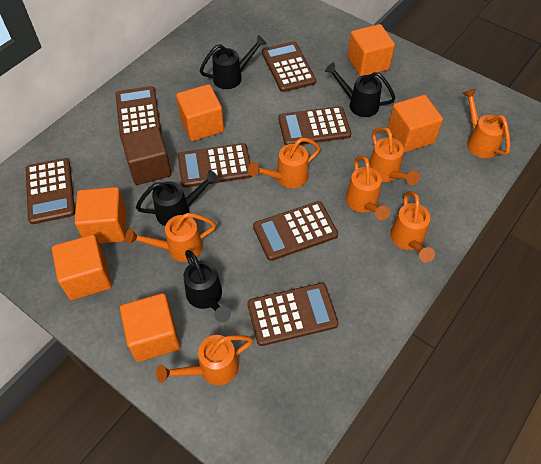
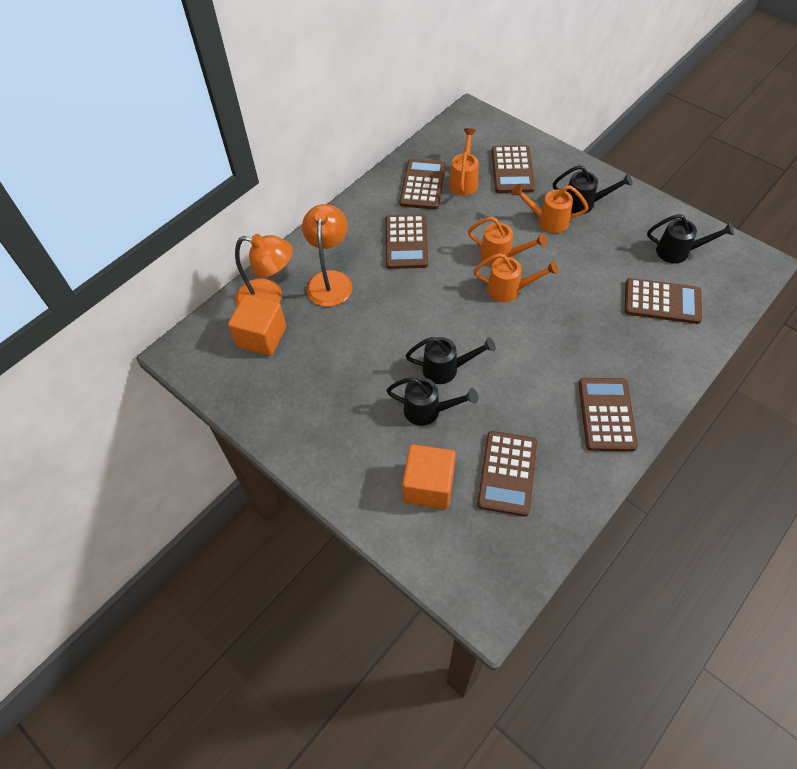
brown calculator: 7 -> 6
brown cube: 1 -> 0
orange cube: 6 -> 2
orange lamp: 0 -> 2
orange watering can: 7 -> 4

